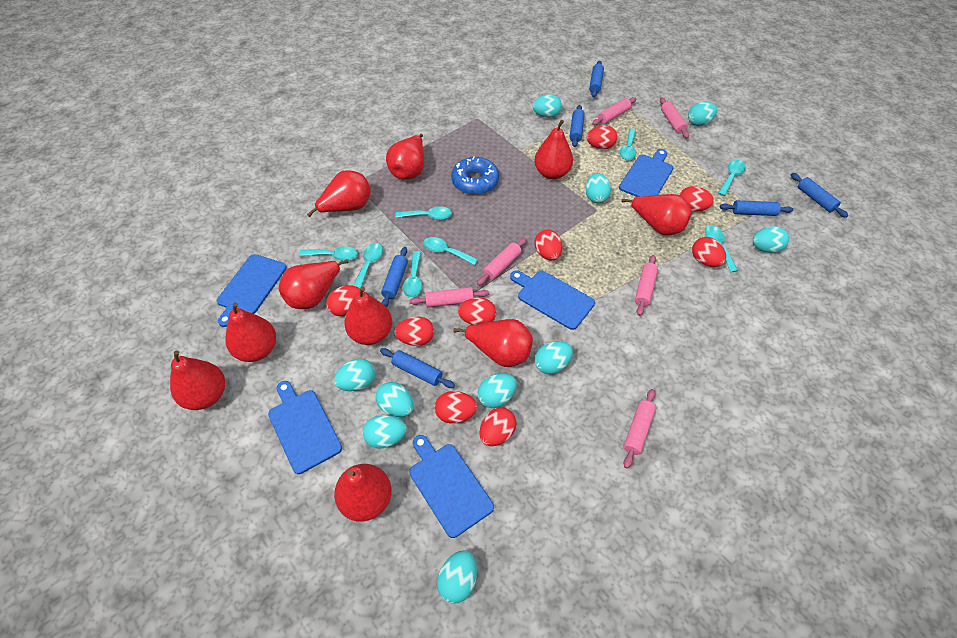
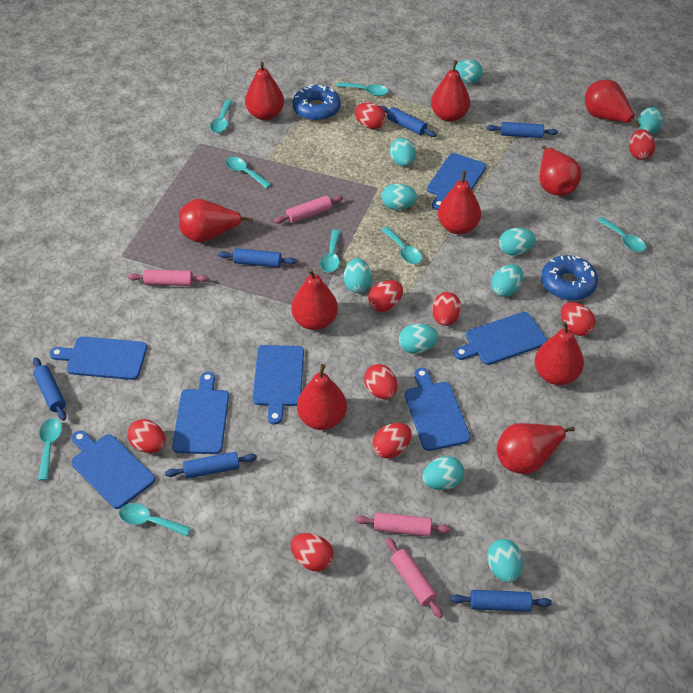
blue cutting board: 5 -> 7
blue donut: 1 -> 2
pink rolling pin: 6 -> 4

